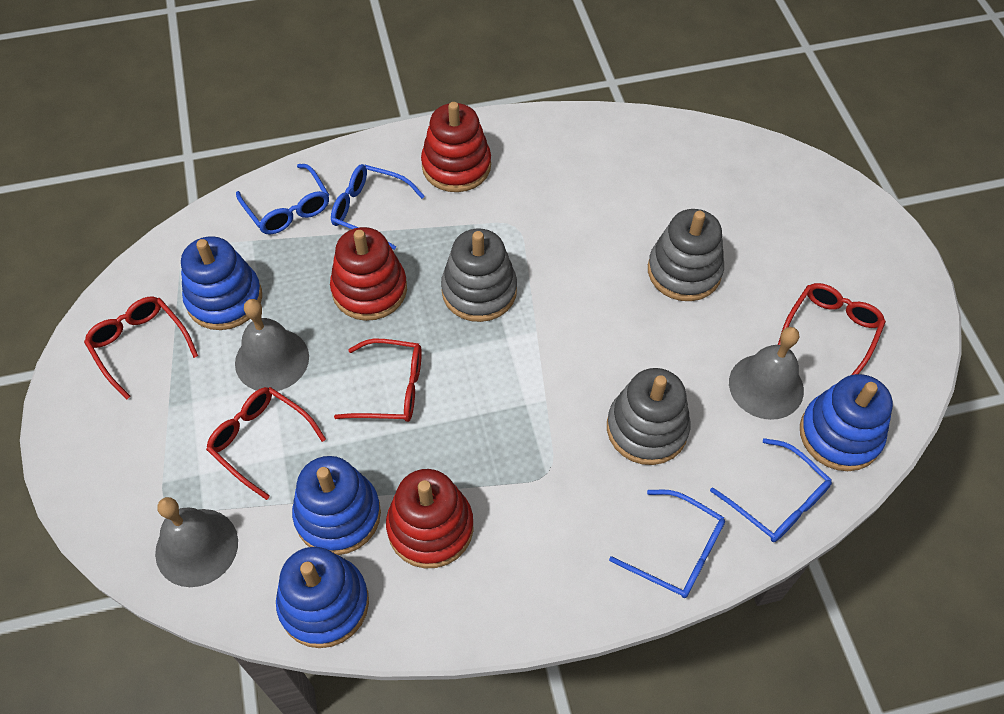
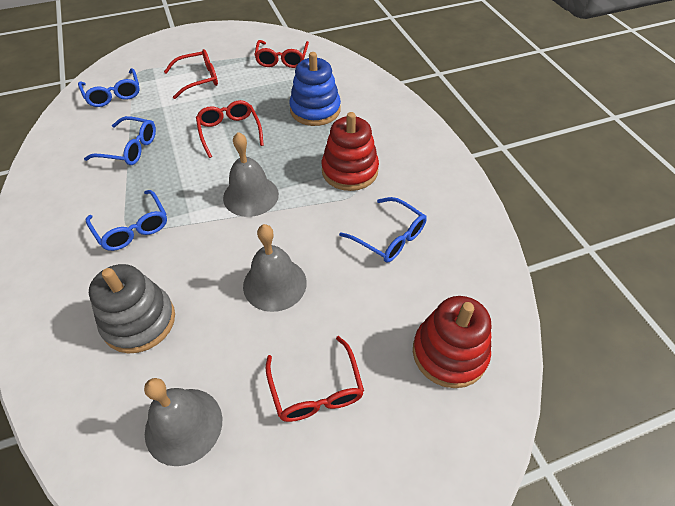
blue stacking toy: 4 -> 1
grey stacking toy: 3 -> 1
red stacking toy: 3 -> 2

